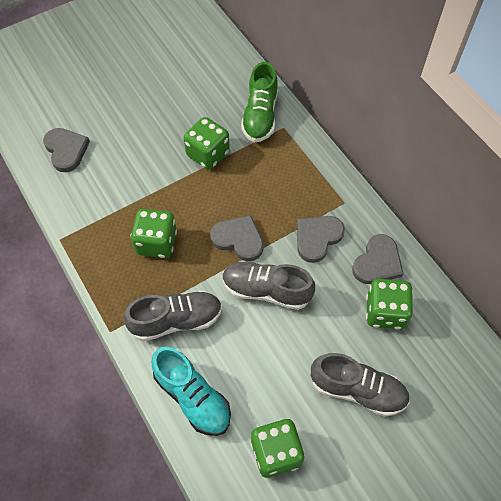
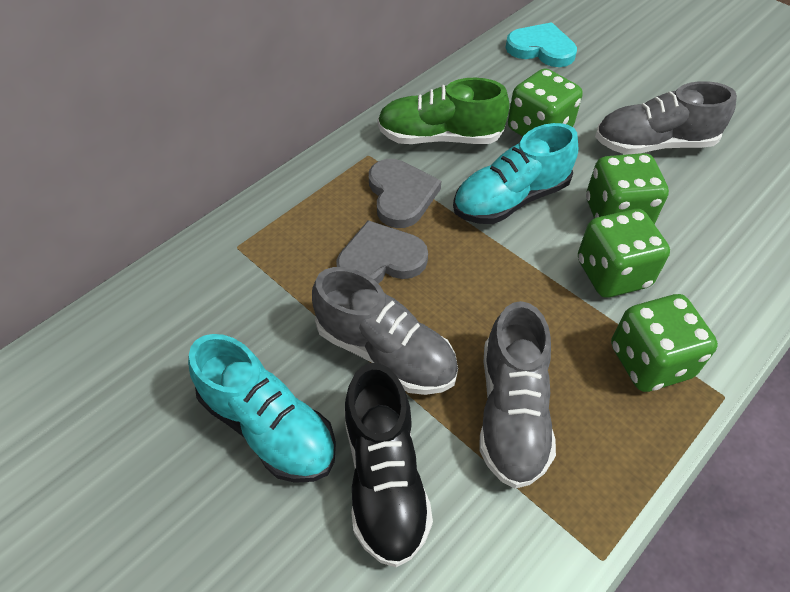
black shoe: 0 -> 1
grey heart: 4 -> 2
turquoise heart: 0 -> 1
turquoise shoe: 1 -> 2

